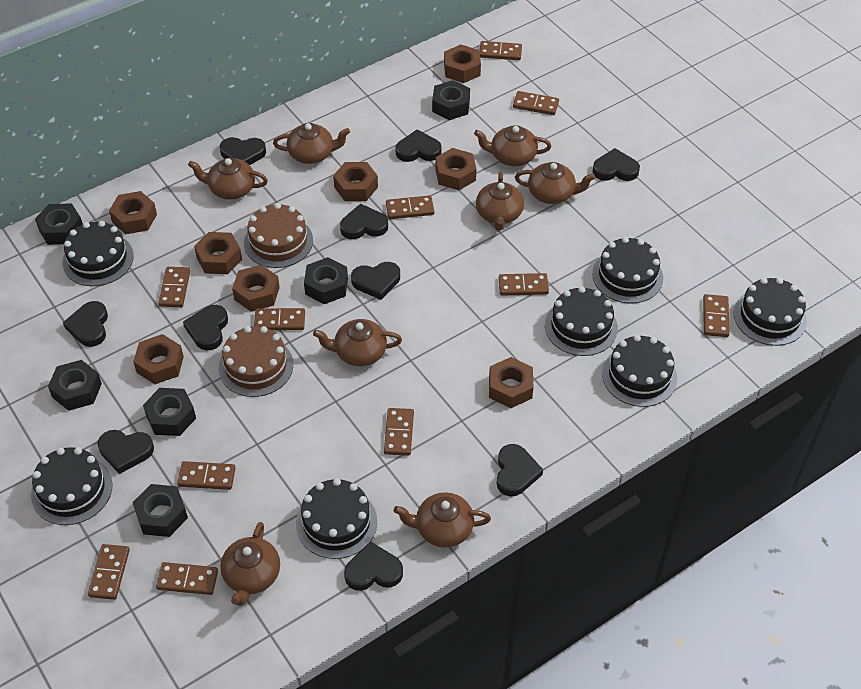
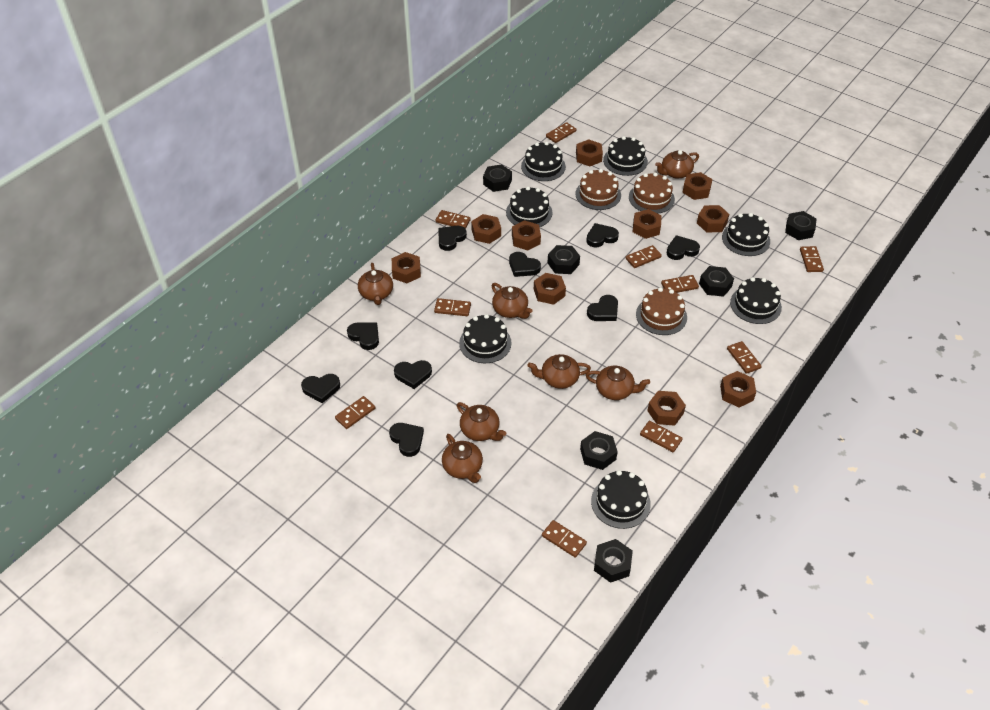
black heart: 10 -> 9
brown cake: 2 -> 3
brown domino: 11 -> 10
brown nut: 8 -> 10
brown teapot: 8 -> 7

